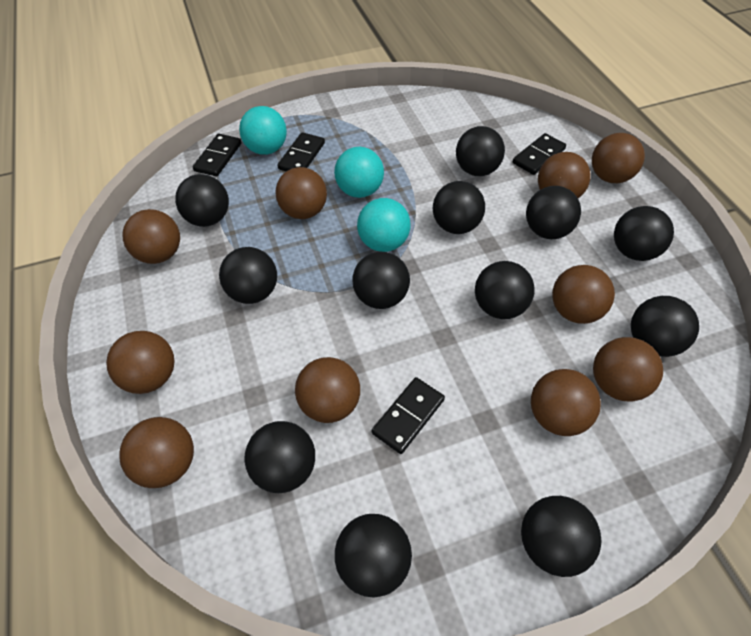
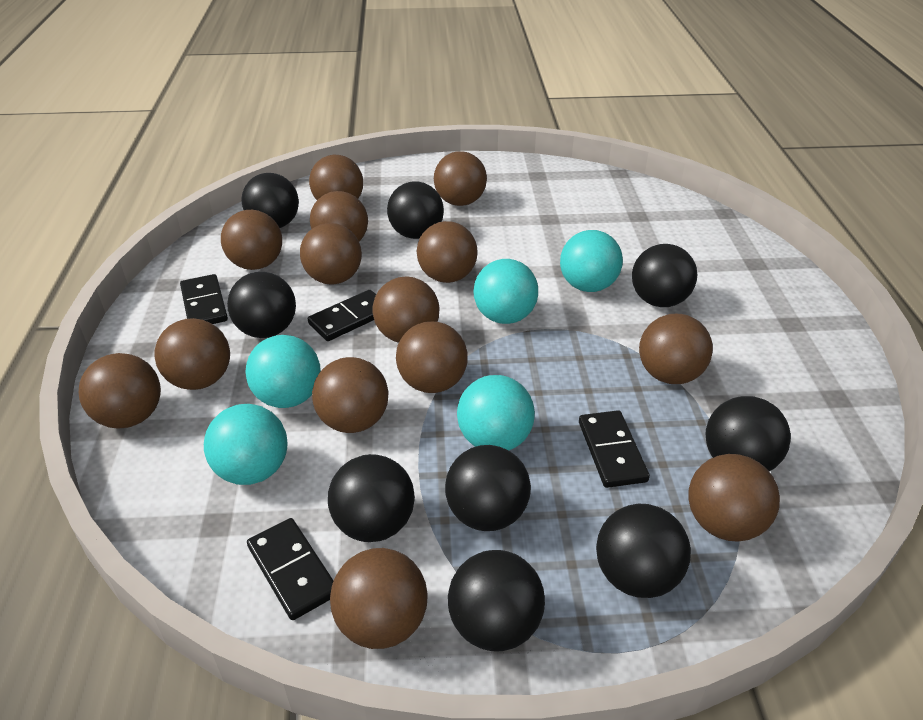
black ball: 12 -> 9
brown ball: 10 -> 14
turquoise ball: 3 -> 5

